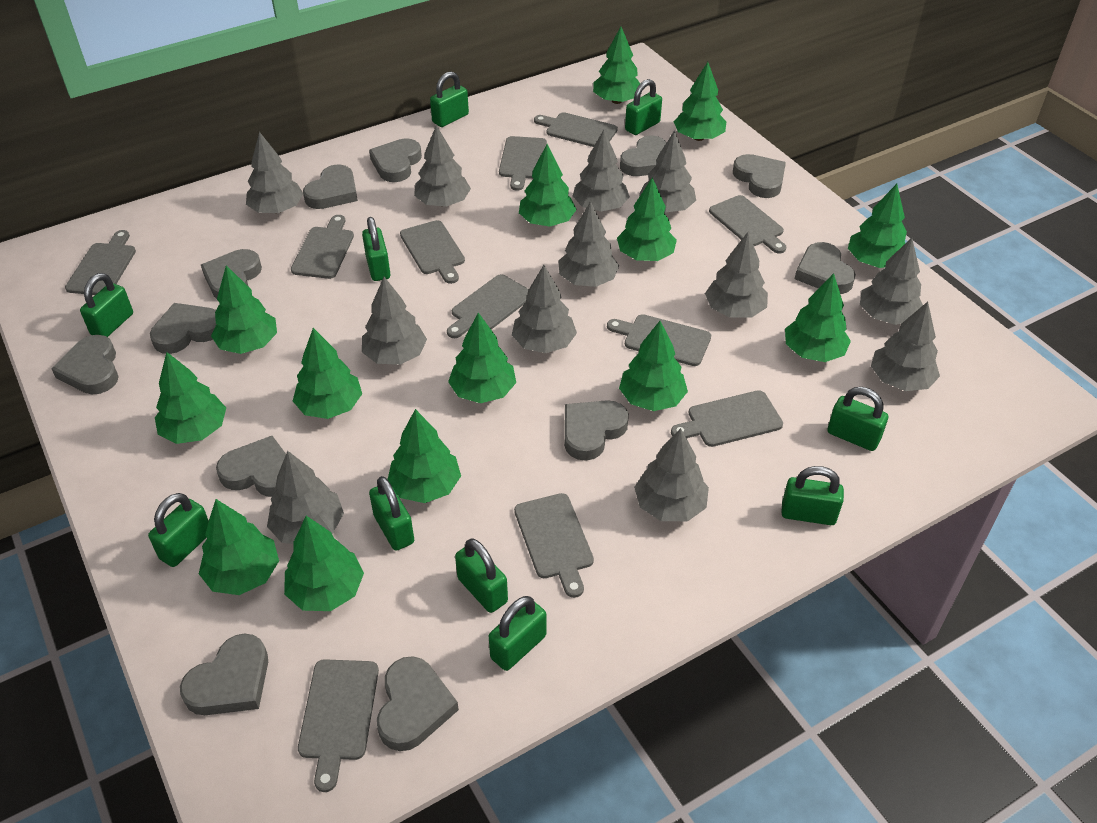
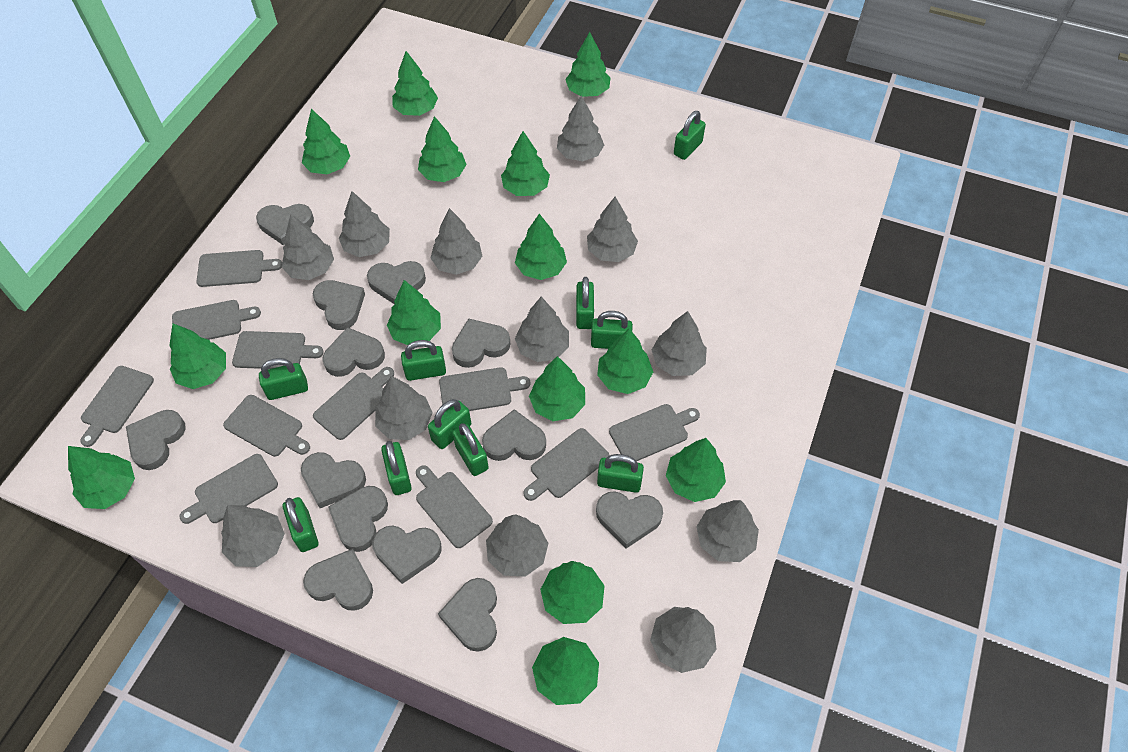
grey heart: 12 -> 13

